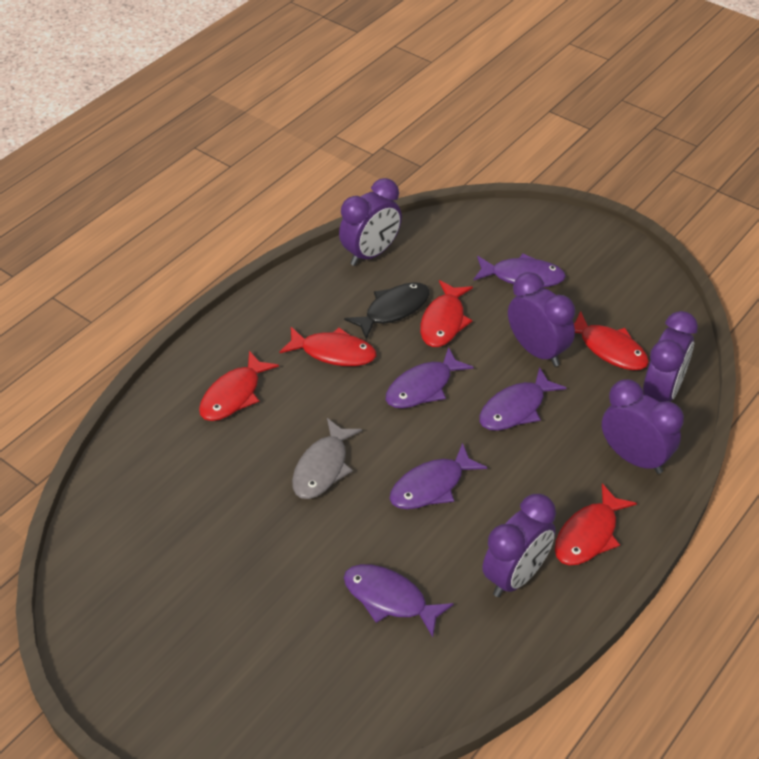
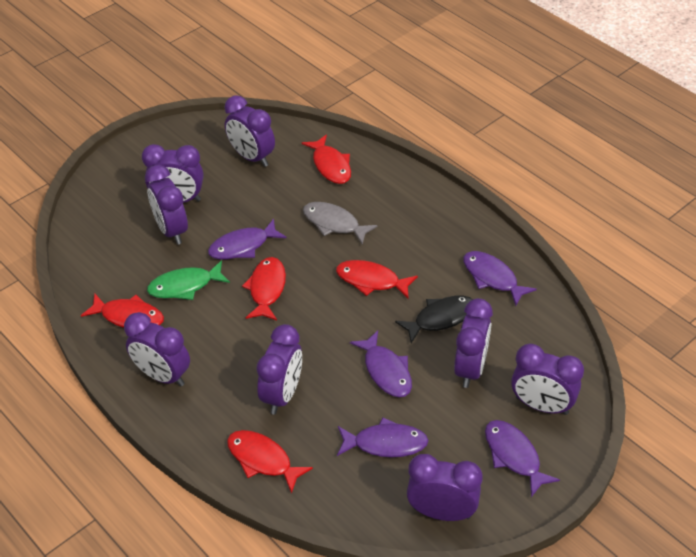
green fish: 0 -> 1
purple clock: 5 -> 8

